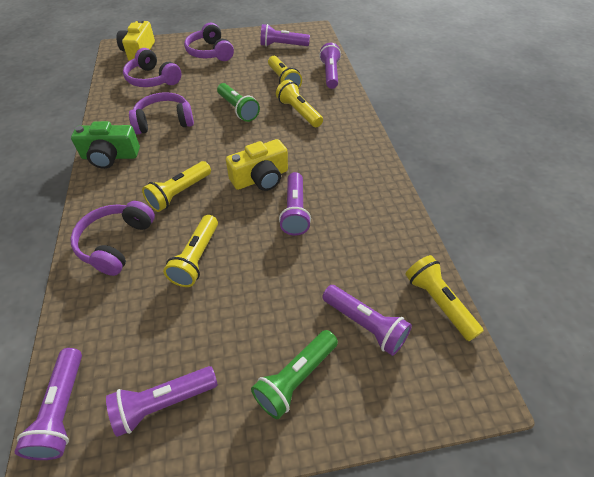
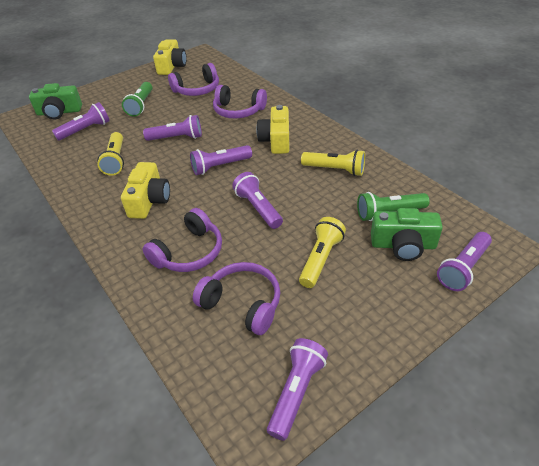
green camera: 1 -> 2
yellow camera: 2 -> 3
yellow flashlight: 5 -> 3

